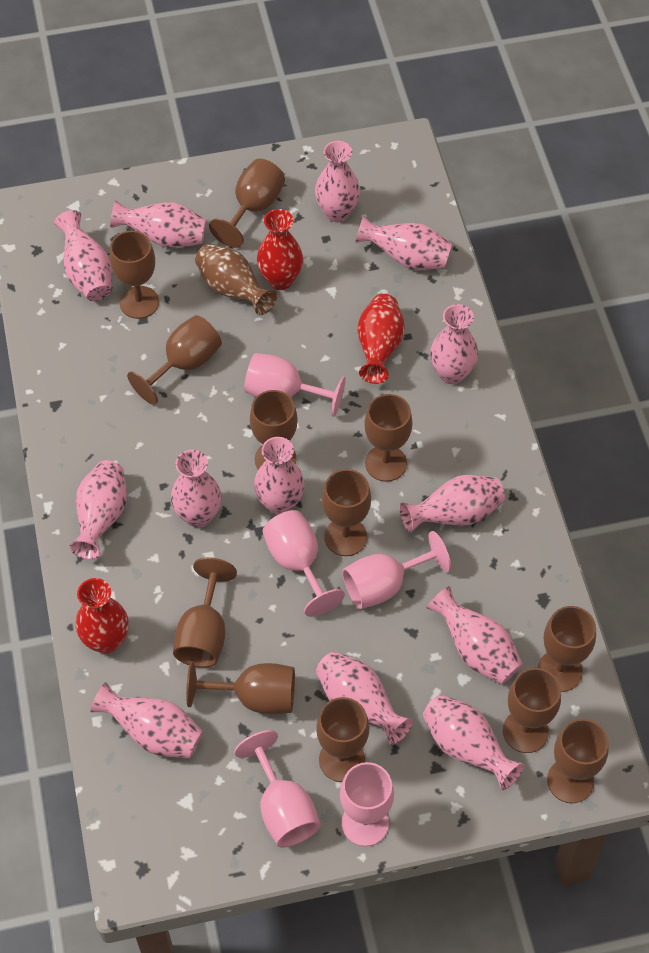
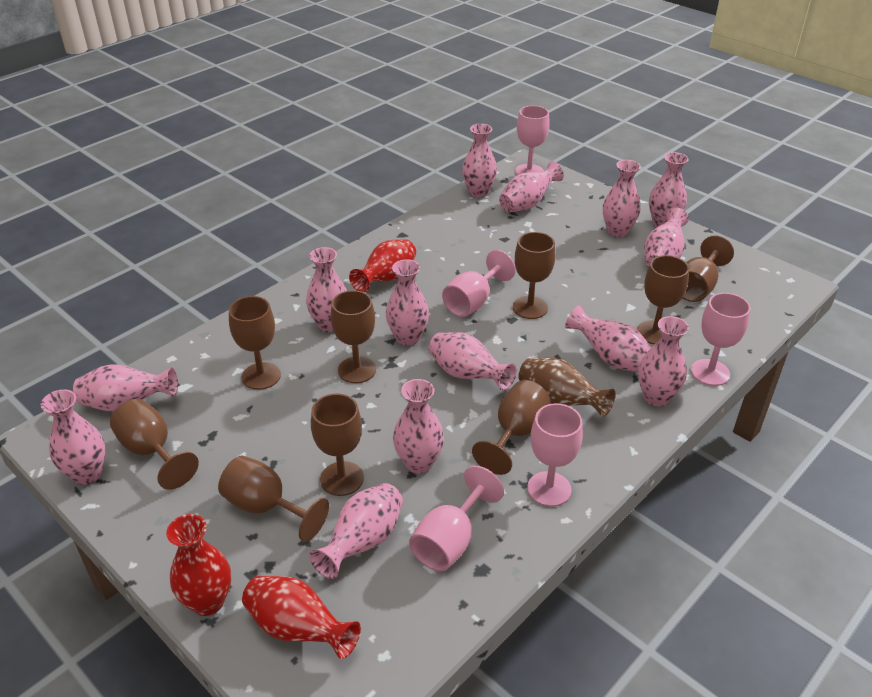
brown goblet: 12 -> 9
pink vase: 13 -> 14

